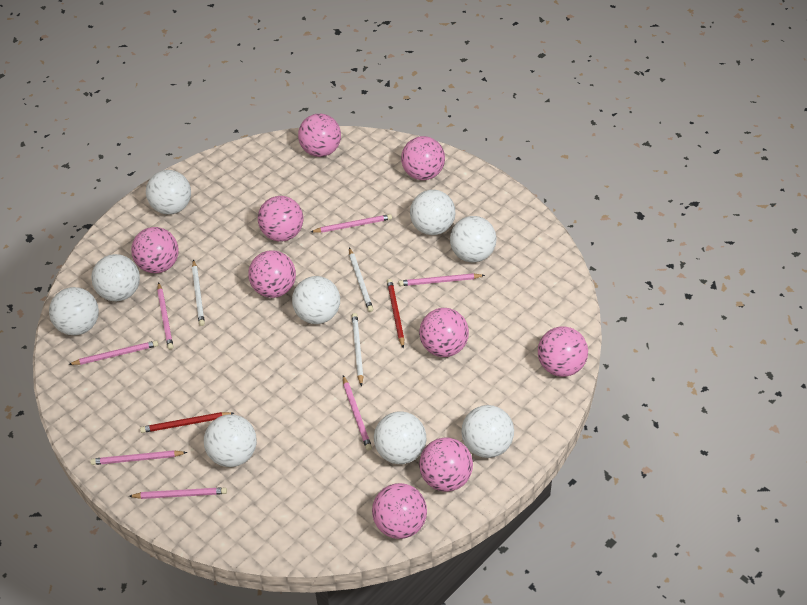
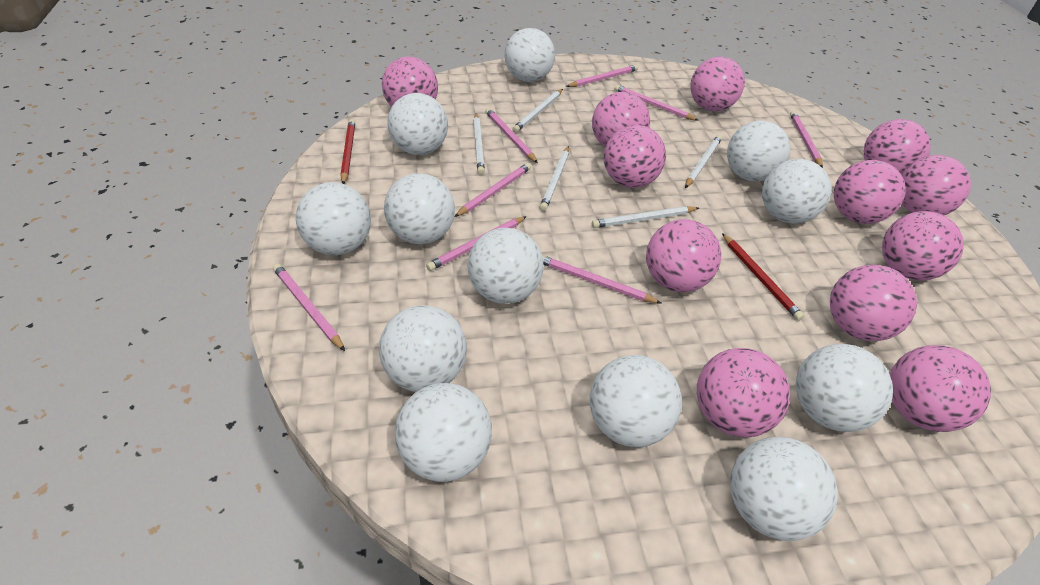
pink ball: 9 -> 12
pink pencil: 7 -> 8
white ball: 9 -> 12
white pencil: 3 -> 5

